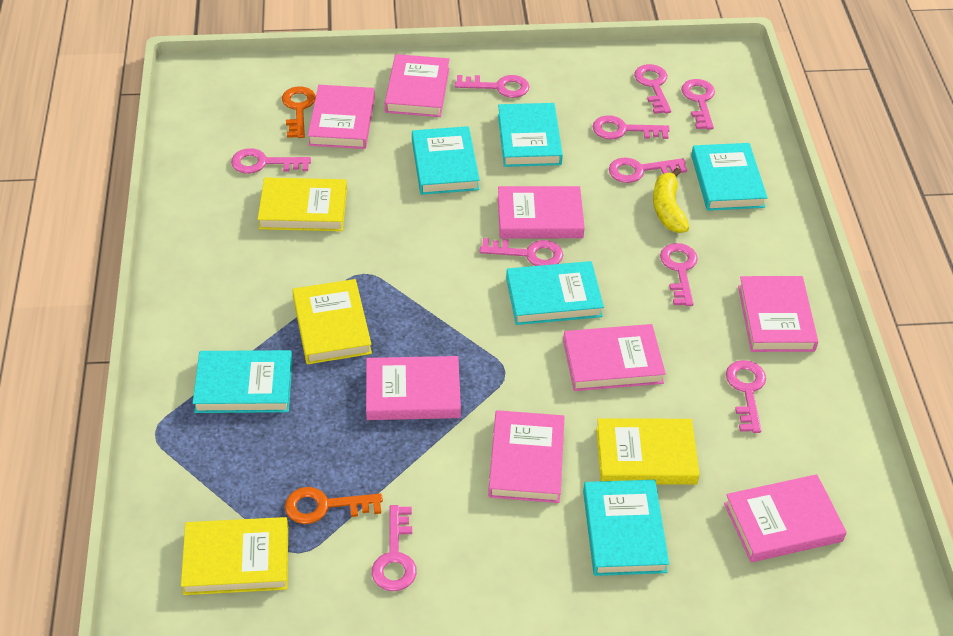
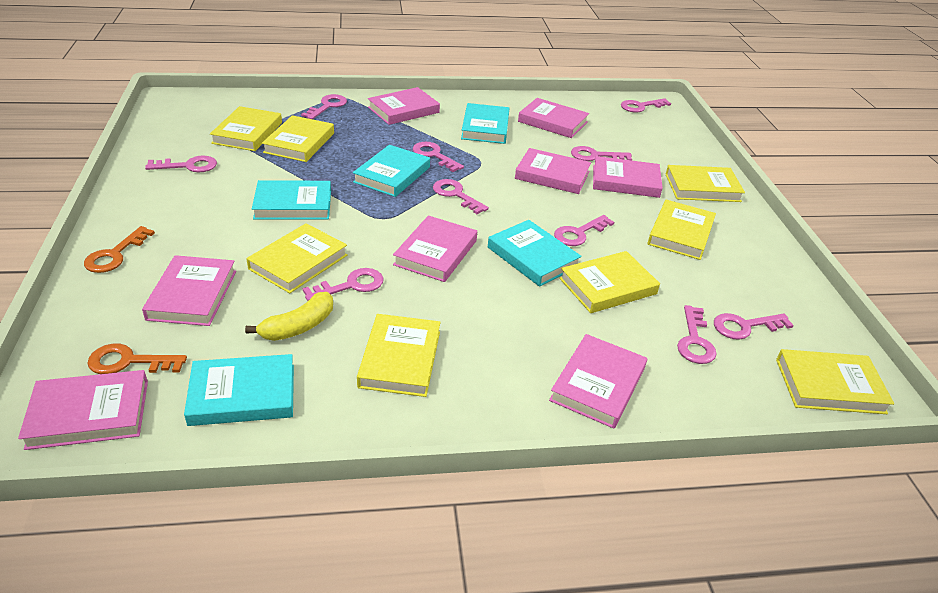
turquoise book: 6 -> 5
yellow book: 4 -> 8

